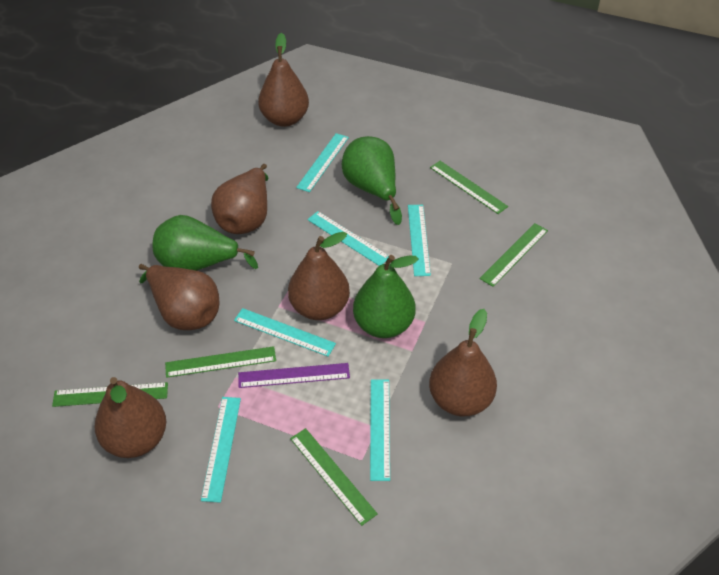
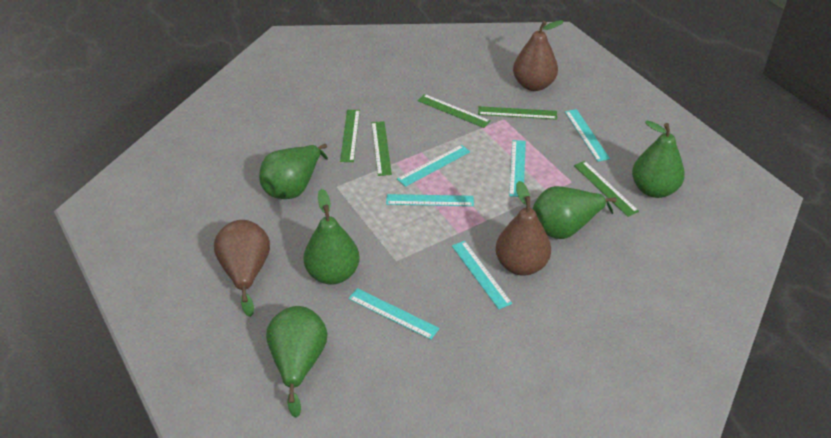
brown pear: 6 -> 3
green pear: 3 -> 5
purple ruler: 1 -> 0

